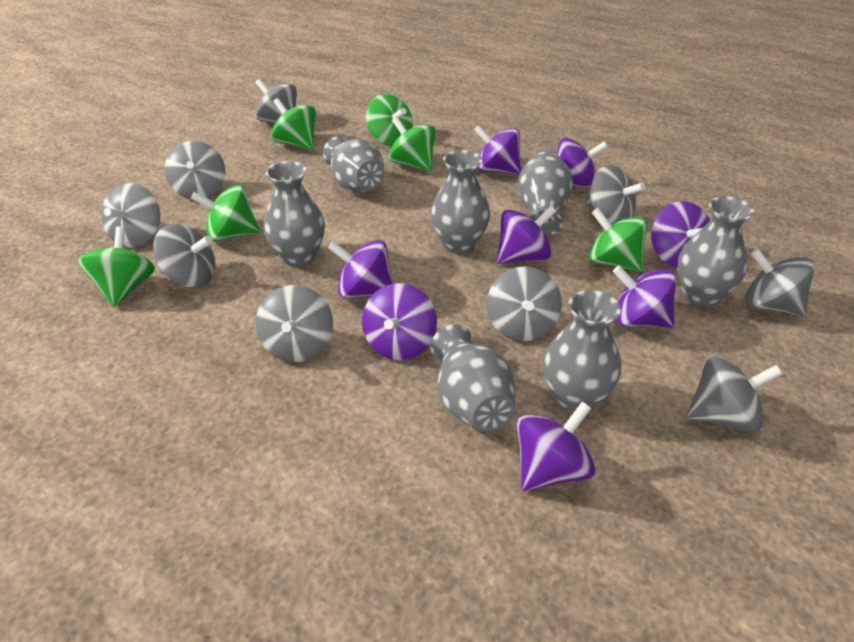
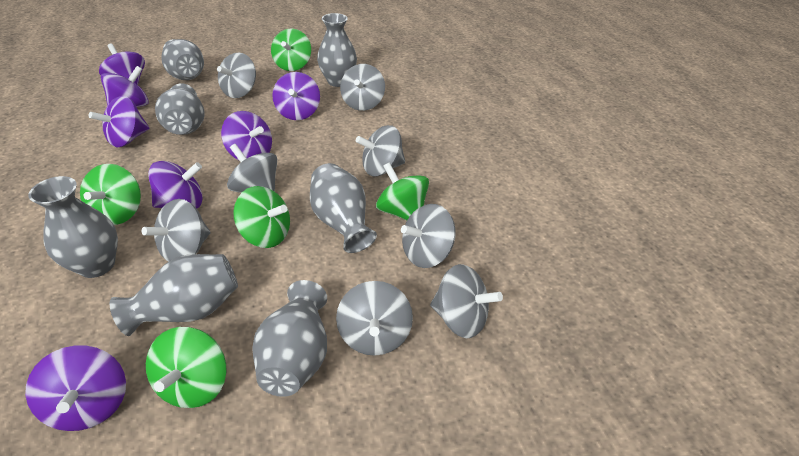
green spinning top: 6 -> 5
grey spinning top: 9 -> 8
purple spinning top: 8 -> 7

